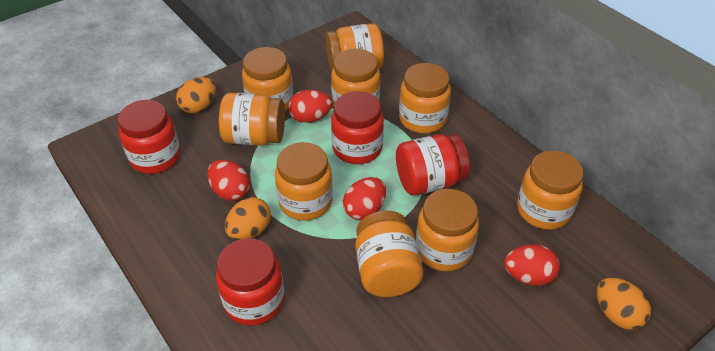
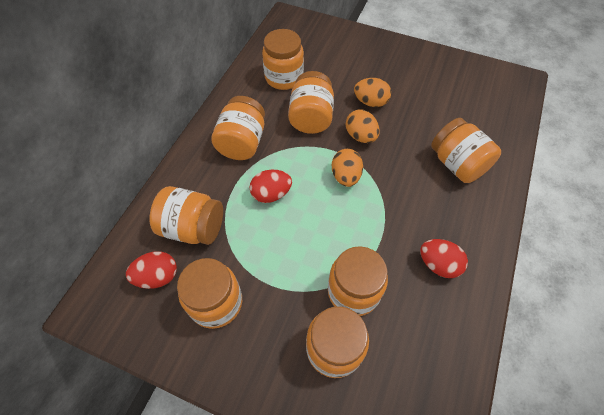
orange jar: 9 -> 8
red egg: 4 -> 3
red jar: 4 -> 0

